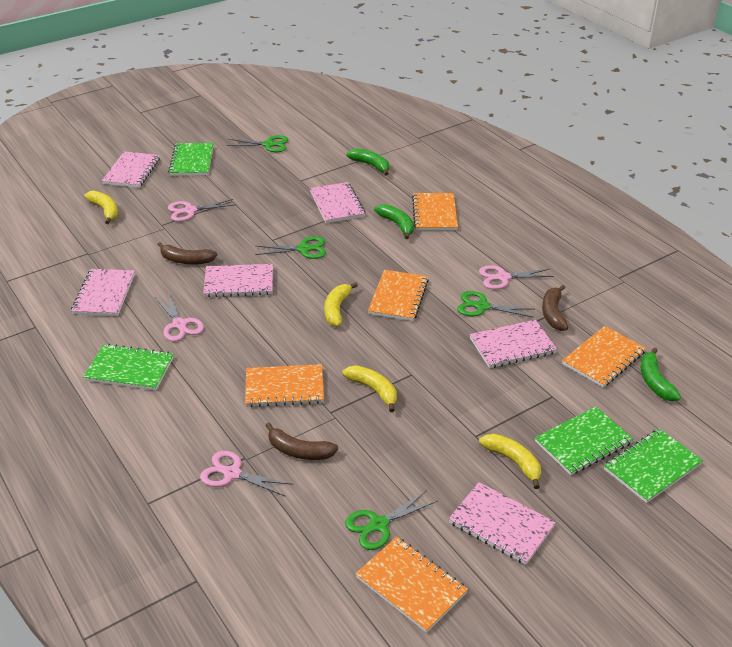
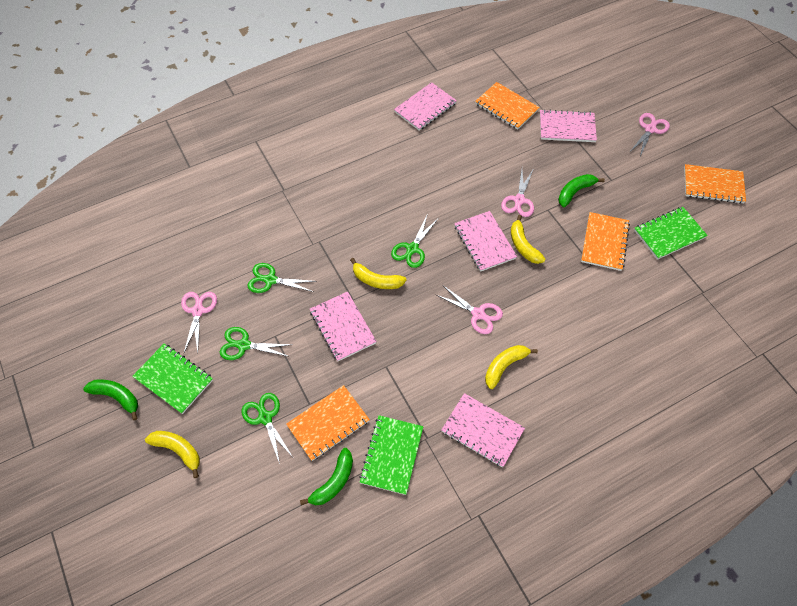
brown banana: 3 -> 0
green notebook: 4 -> 3
orange notebook: 5 -> 4
pink notebook: 6 -> 5

